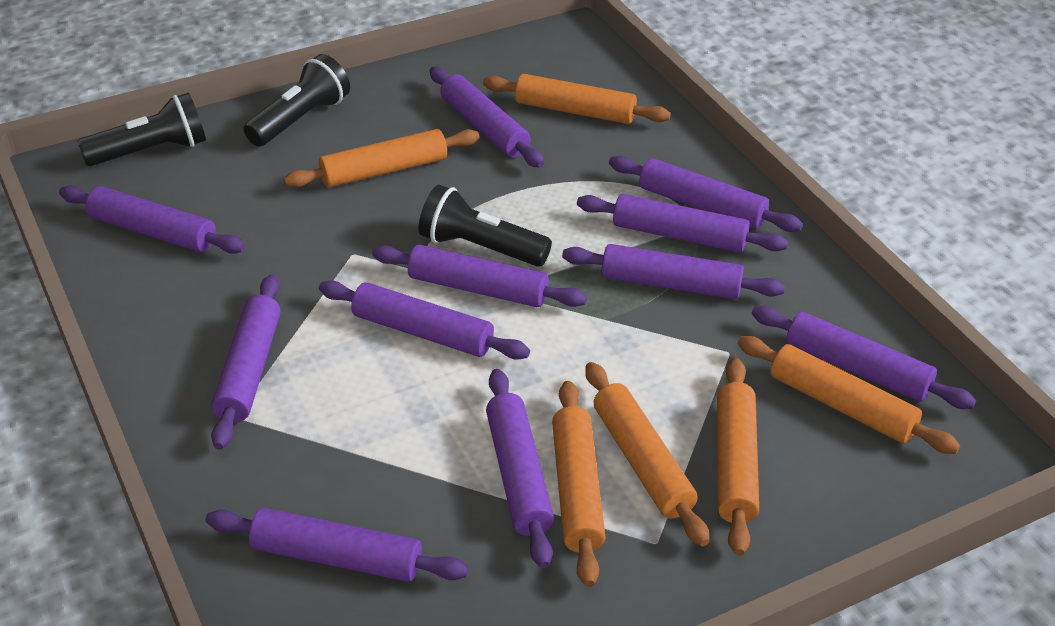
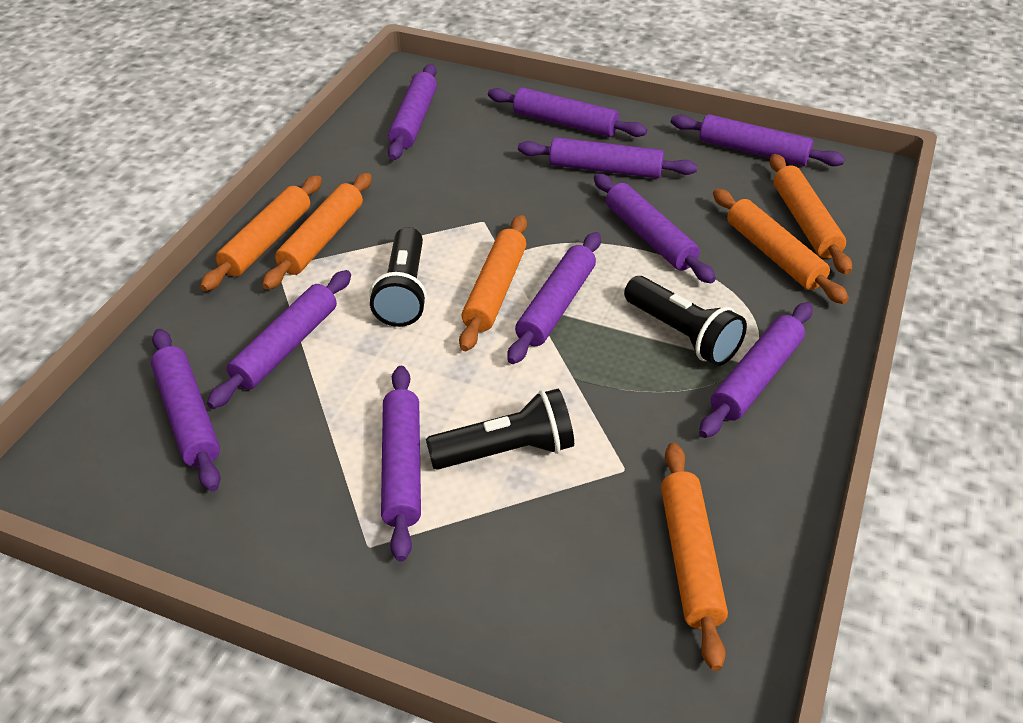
purple rolling pin: 11 -> 10

